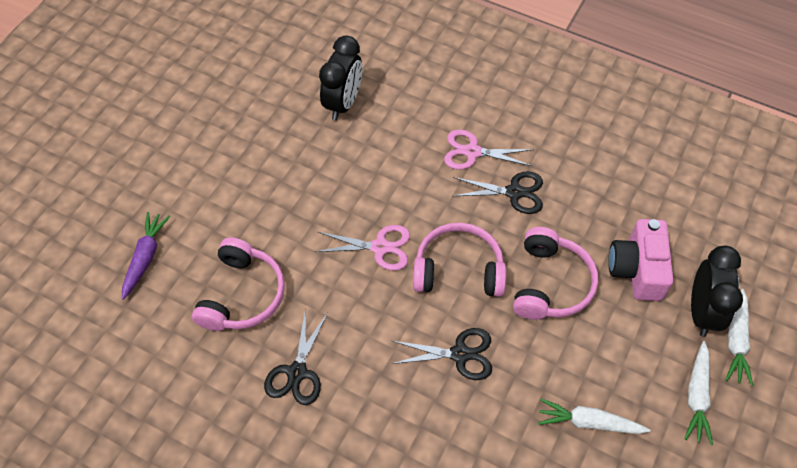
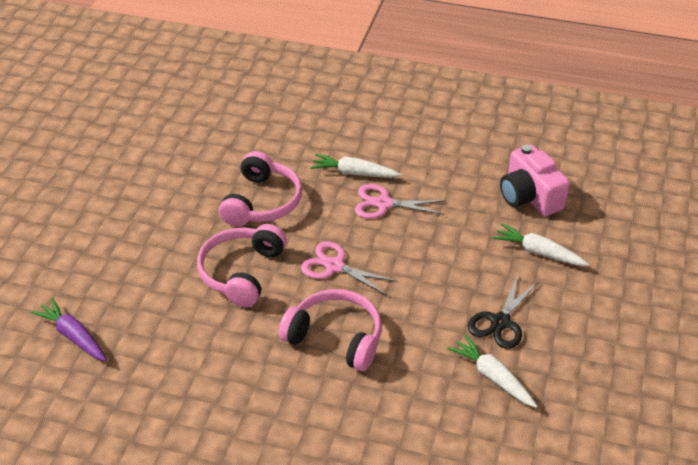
black clock: 2 -> 0
black scissors: 3 -> 1

